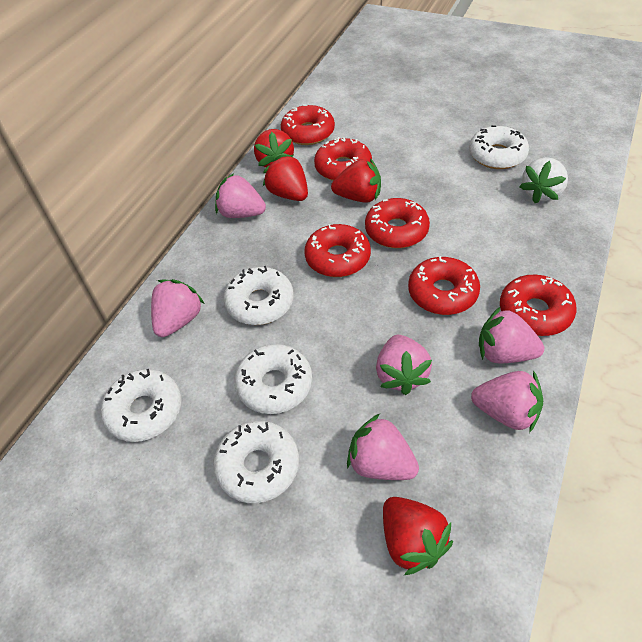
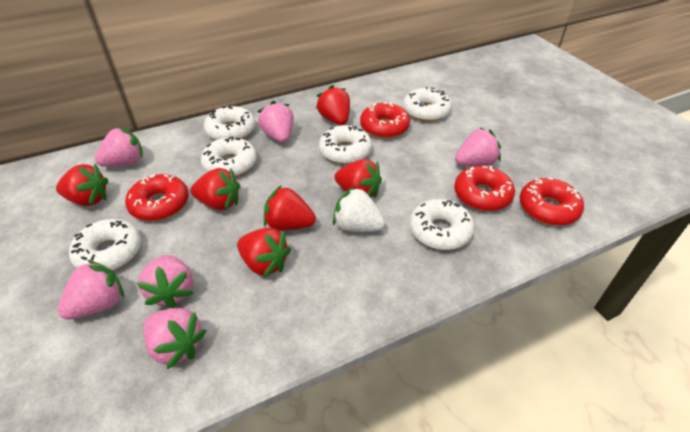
red donut: 6 -> 4
red strawberry: 4 -> 6
white donut: 5 -> 6

